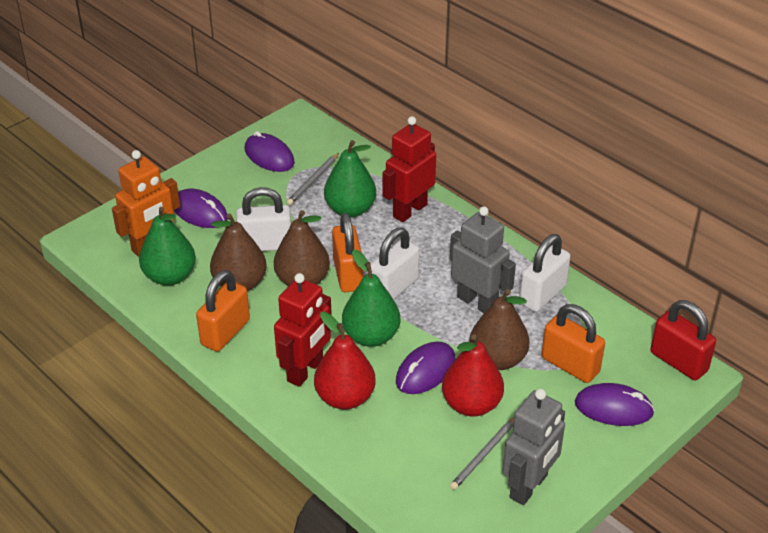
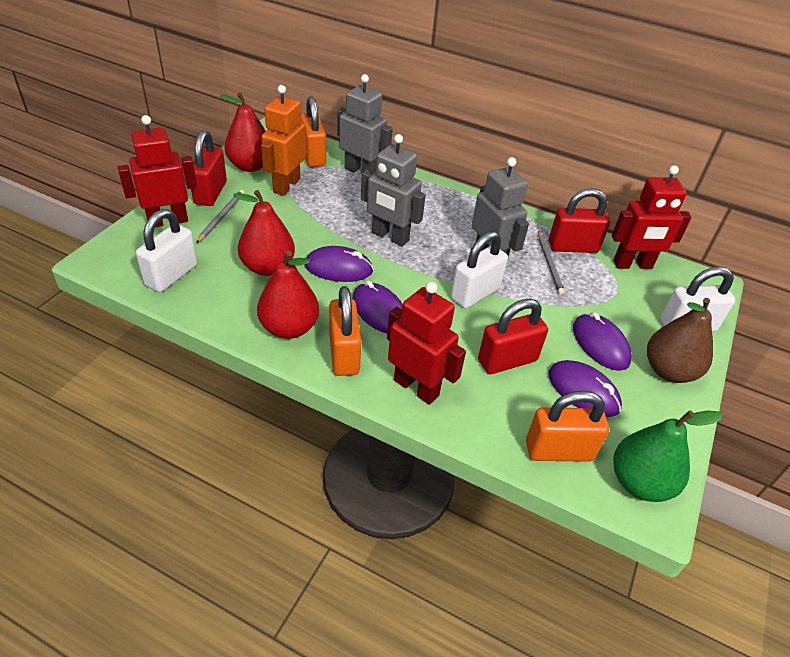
brown pear: 3 -> 1
green pear: 3 -> 1
grey robot: 2 -> 3
red padlock: 1 -> 3
red pear: 2 -> 3
red robot: 2 -> 3

